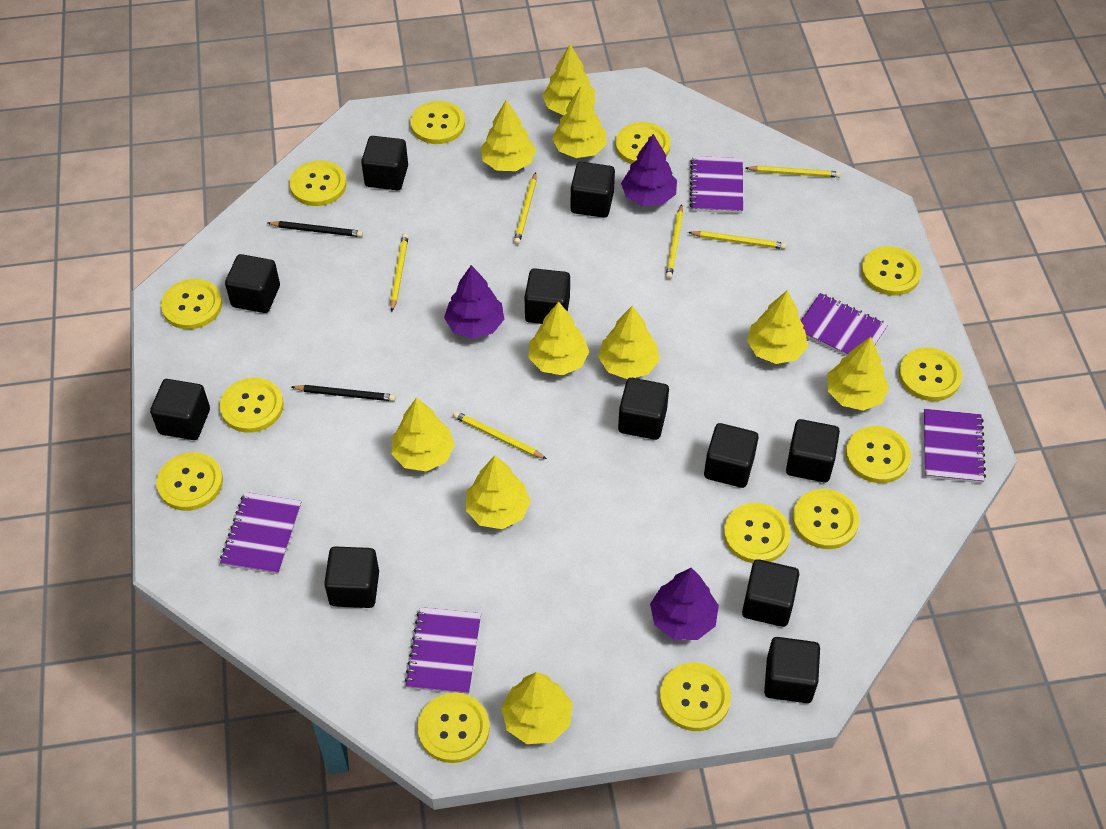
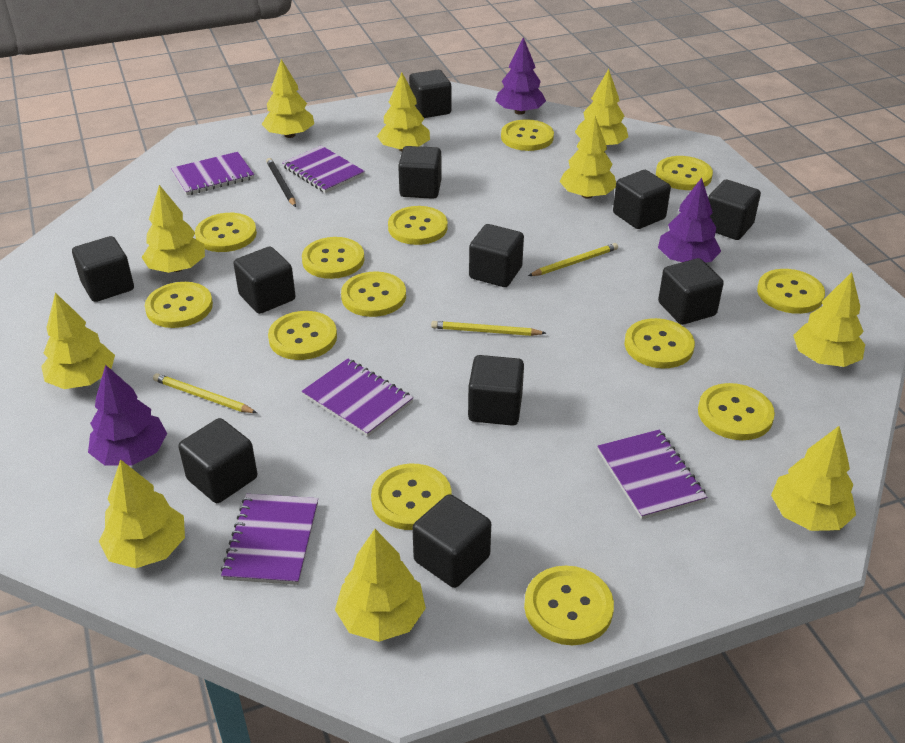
black pencil: 2 -> 1
yellow pencil: 6 -> 3

